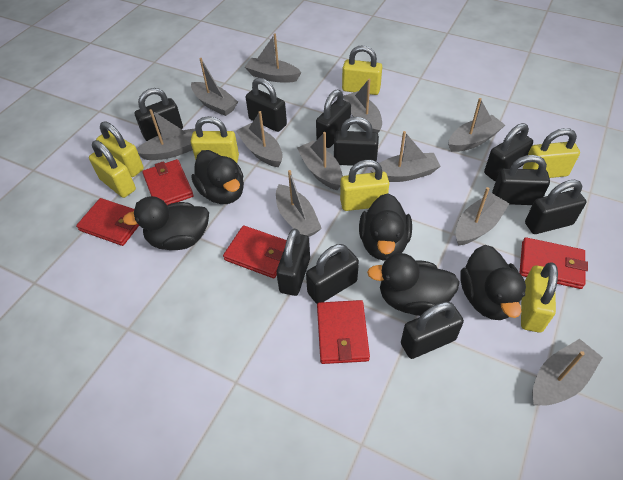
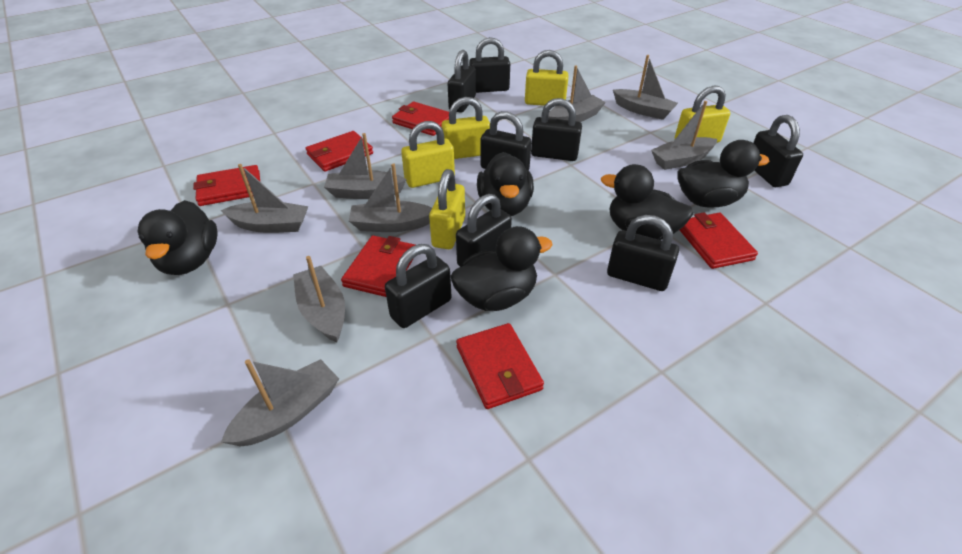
black padlock: 10 -> 8
grey boat: 11 -> 8
red wallet: 5 -> 6
yellow padlock: 7 -> 5

